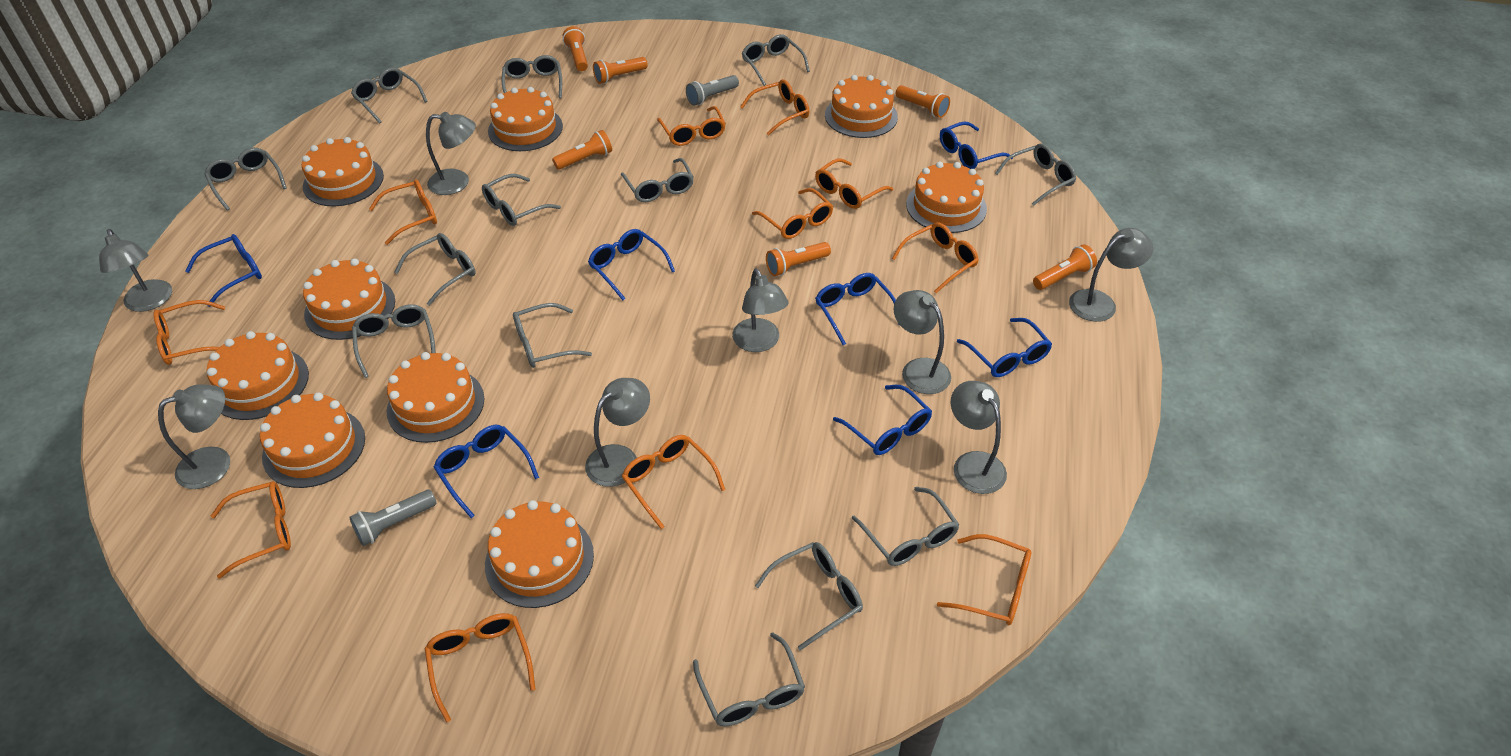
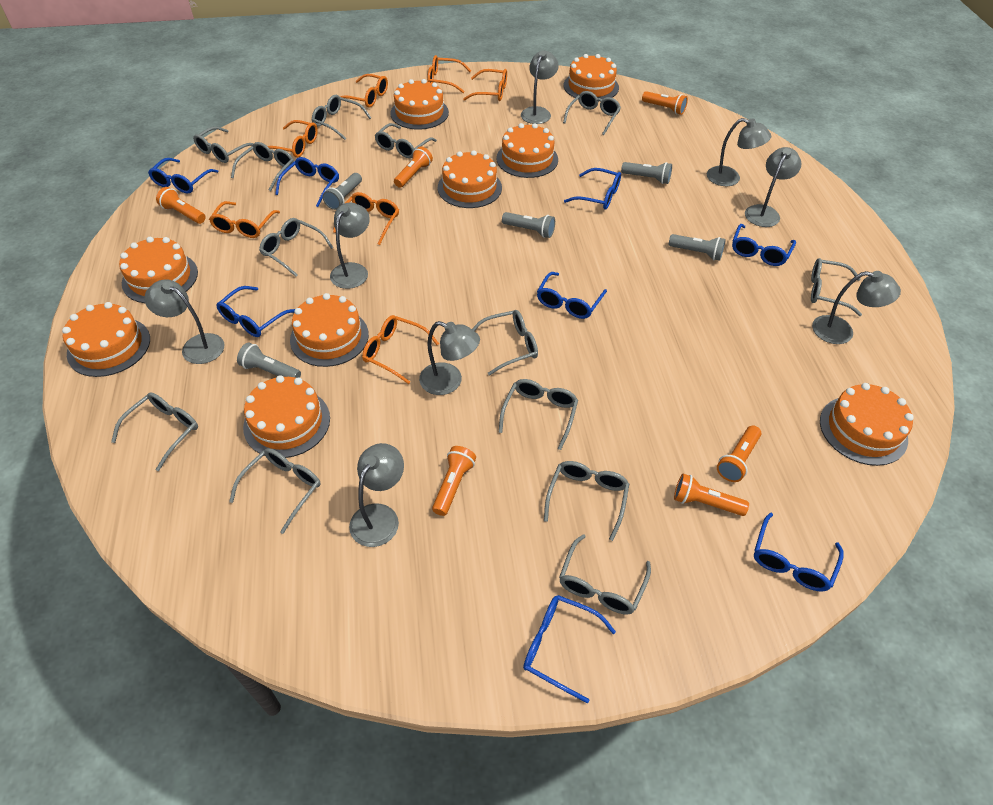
blue glasses: 7 -> 8
grey flashlight: 2 -> 5
orange glasses: 11 -> 7

